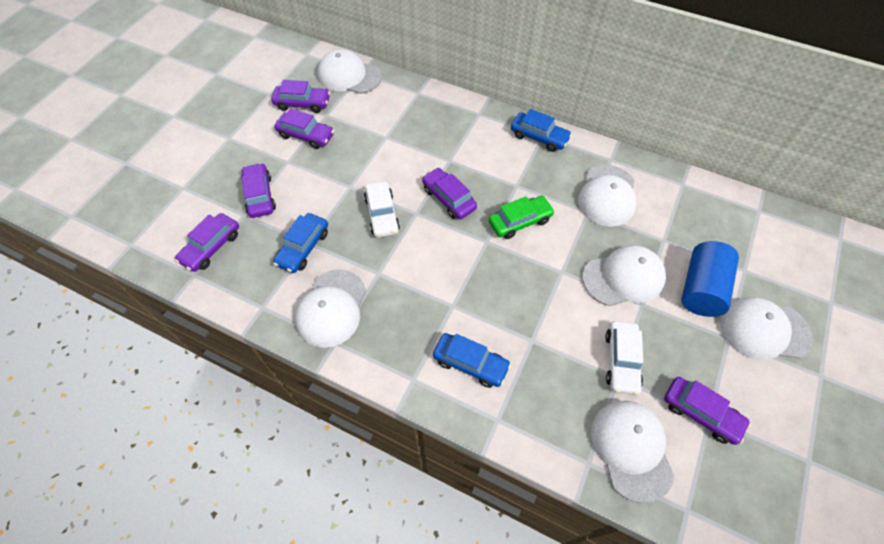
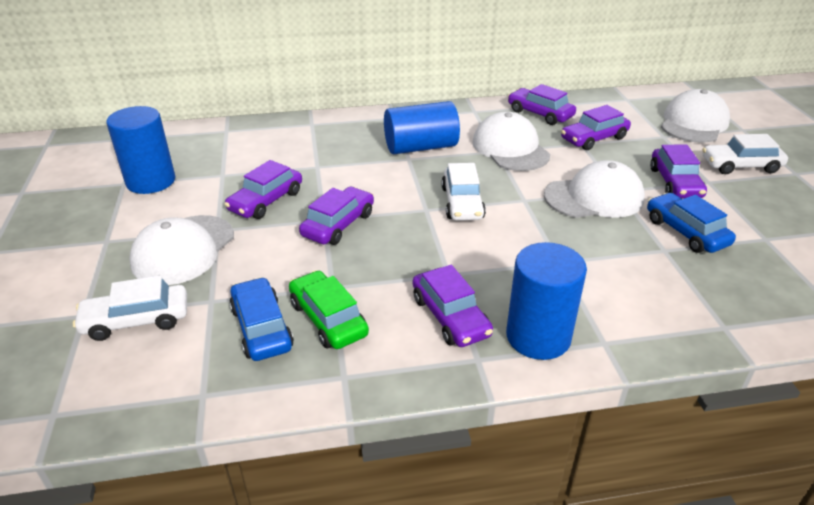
blue car: 3 -> 2
blue cylinder: 1 -> 3
white cap: 6 -> 4
white car: 2 -> 3

